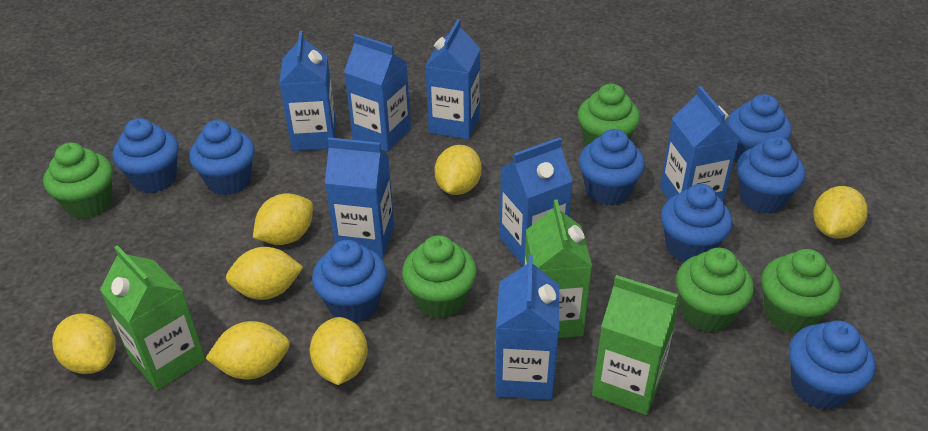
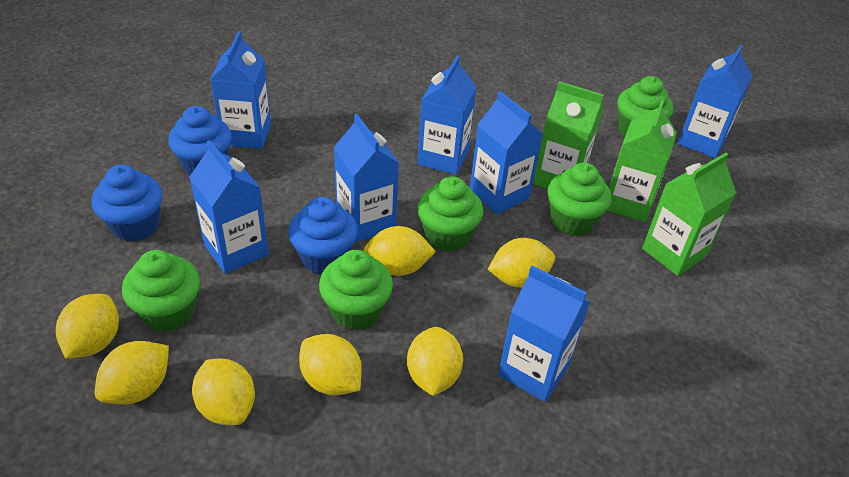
blue cupcake: 8 -> 3

